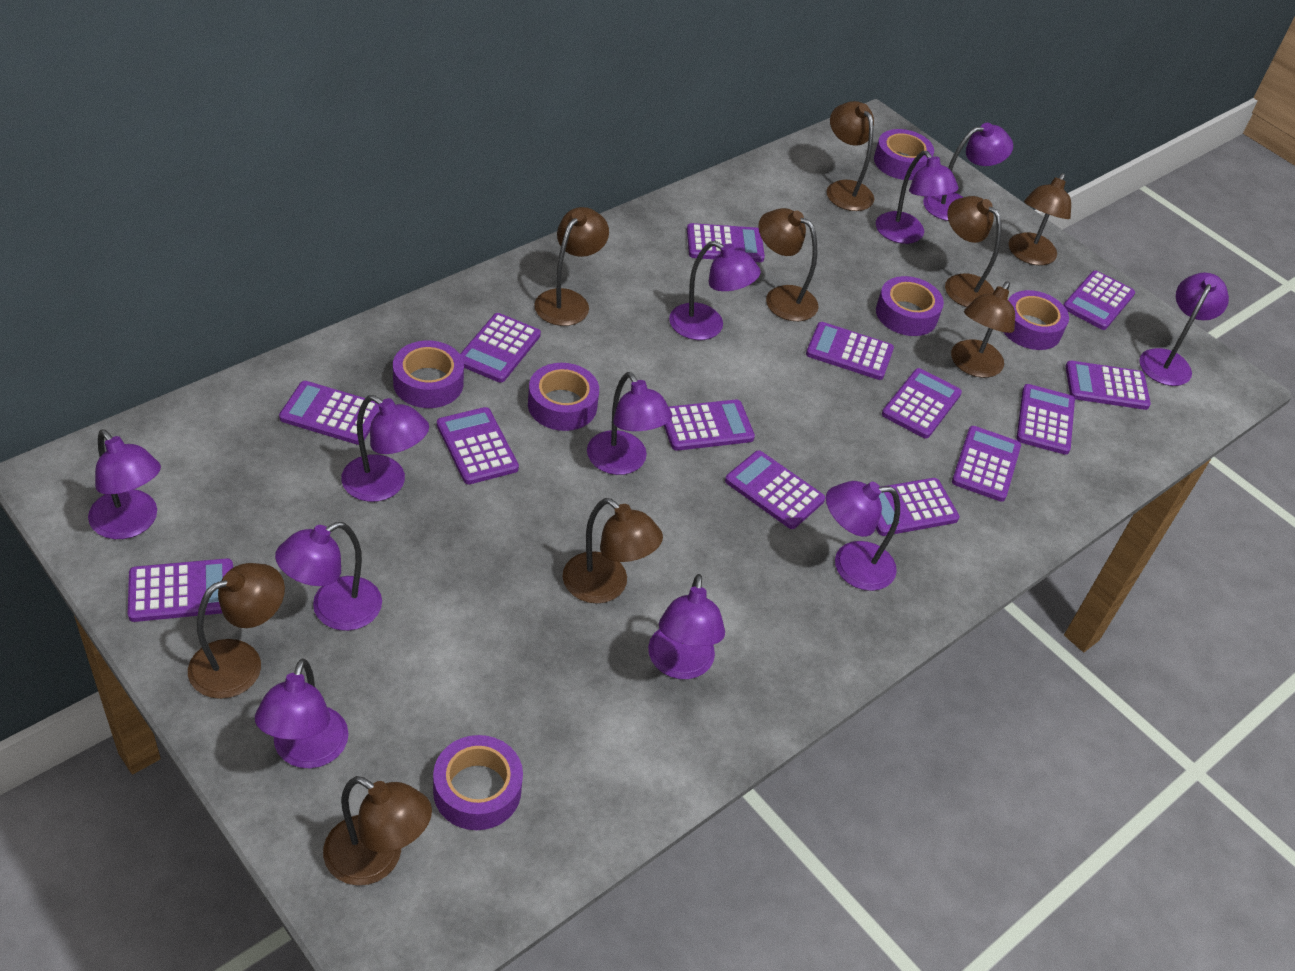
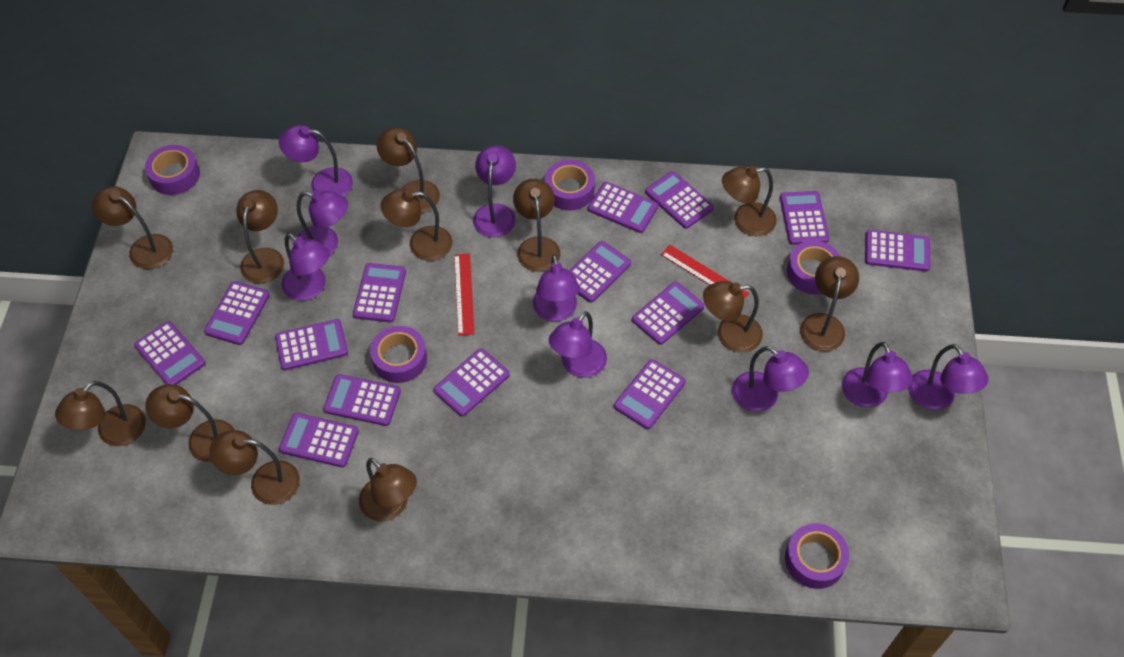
brown lamp: 9 -> 12
purple lamp: 11 -> 9
purple tape: 6 -> 5
red ruler: 0 -> 2

